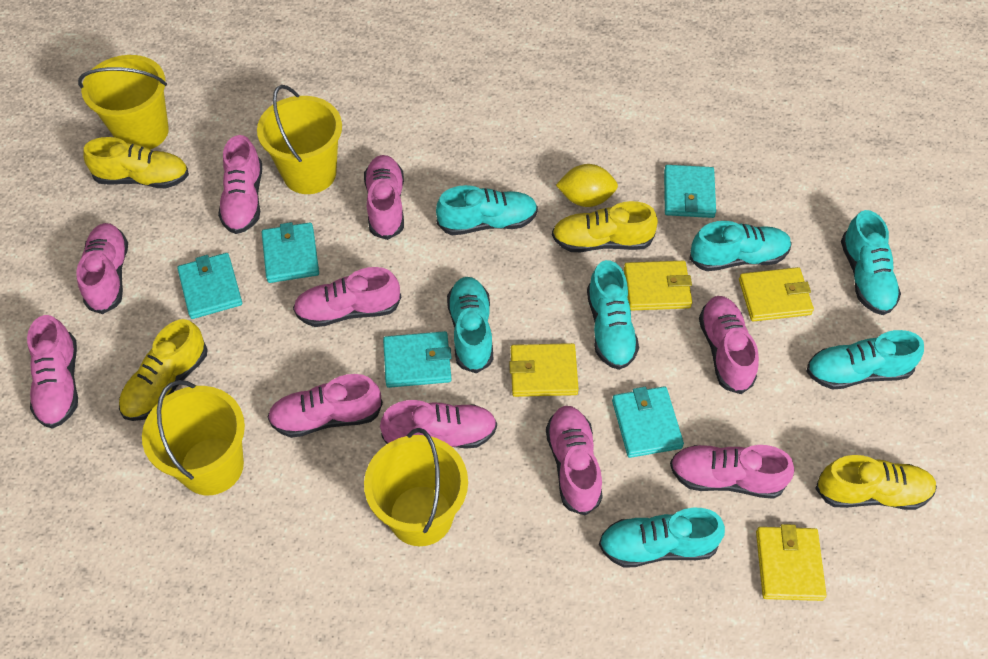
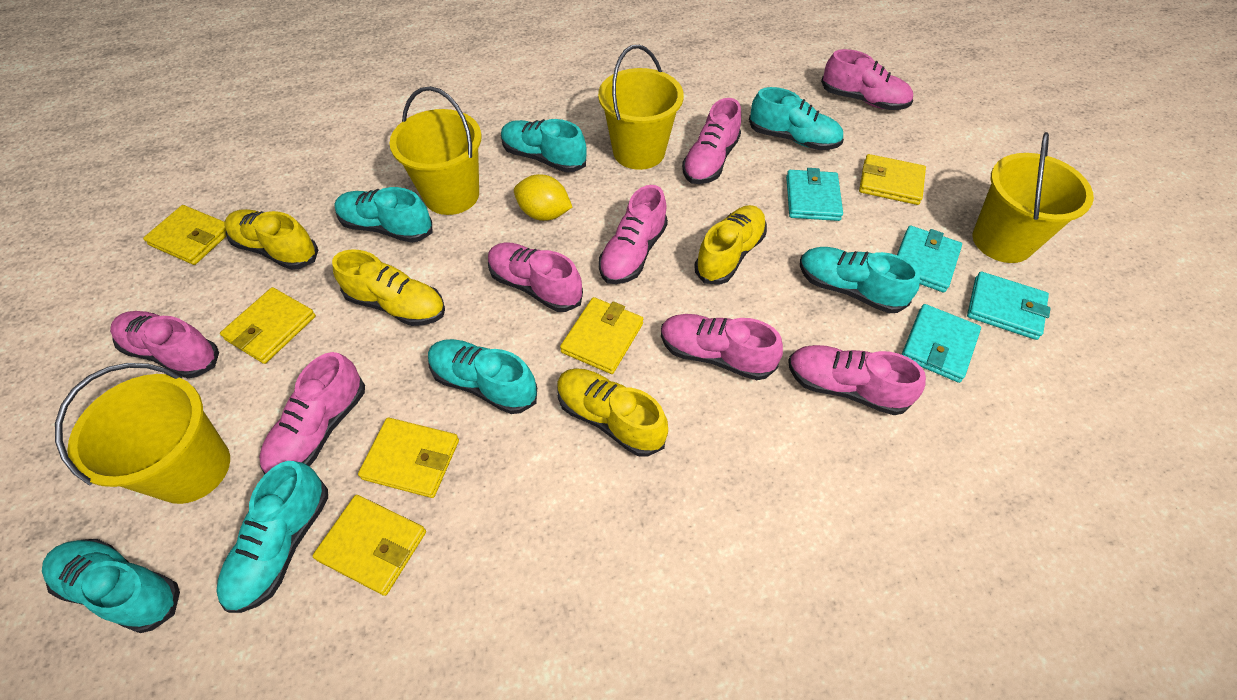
pink shoe: 10 -> 8
turquoise wallet: 5 -> 4
yellow wallet: 4 -> 6

